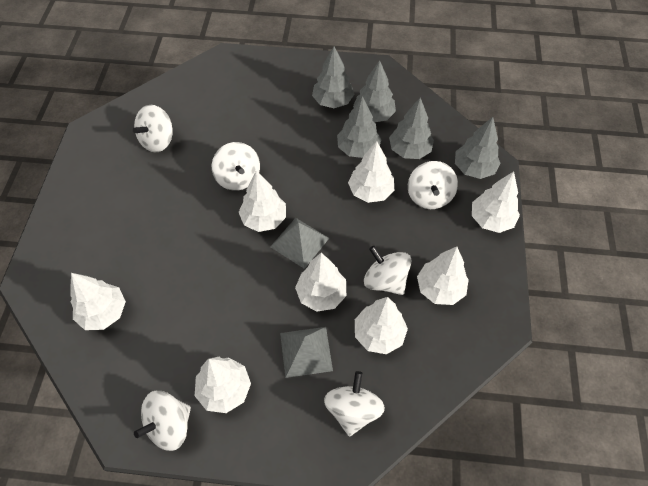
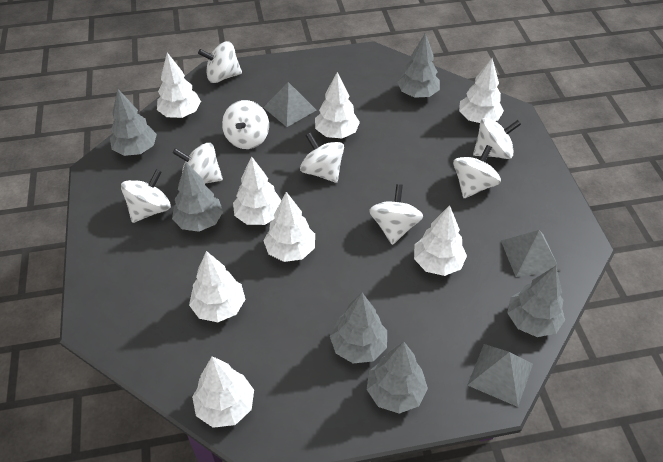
grey pyramid: 2 -> 3
grey tree: 5 -> 6
white spinning top: 6 -> 8

